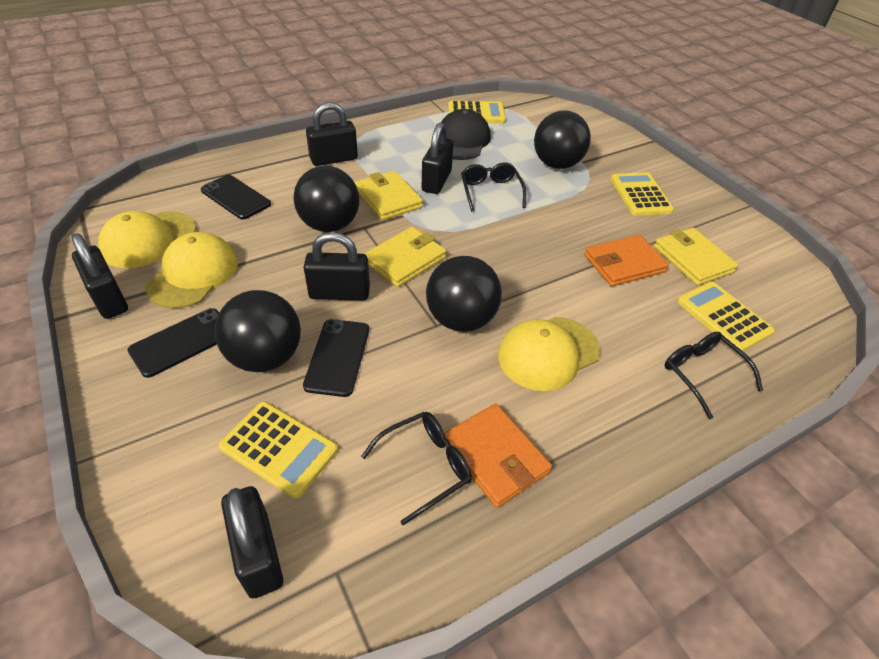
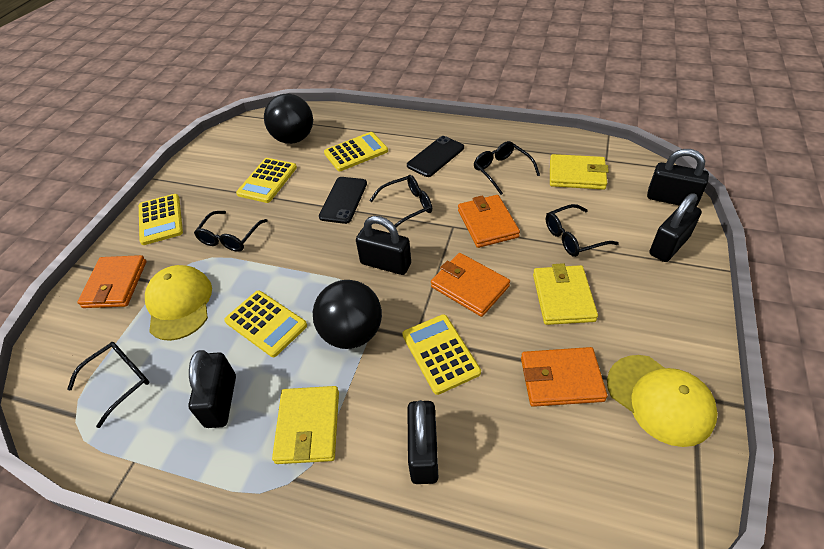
black ball: 4 -> 2
black cap: 1 -> 0
black glasses: 3 -> 5
black phone: 3 -> 2
orange wallet: 2 -> 4
yellow calculator: 4 -> 5
yellow cap: 3 -> 2

